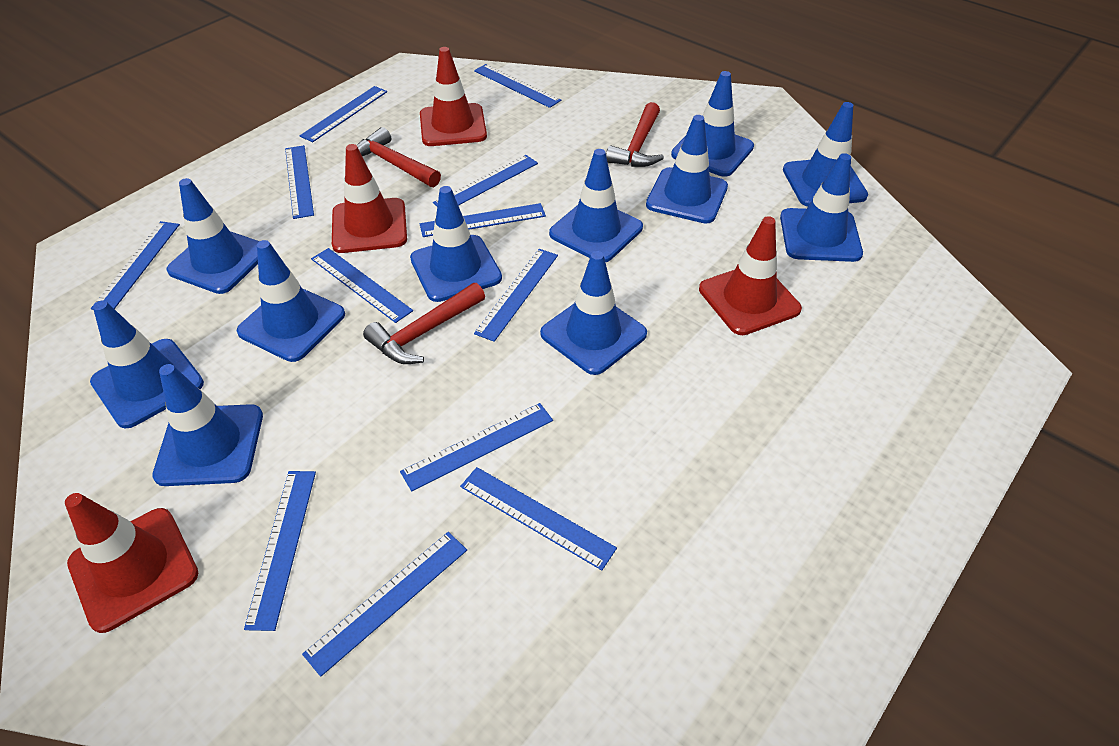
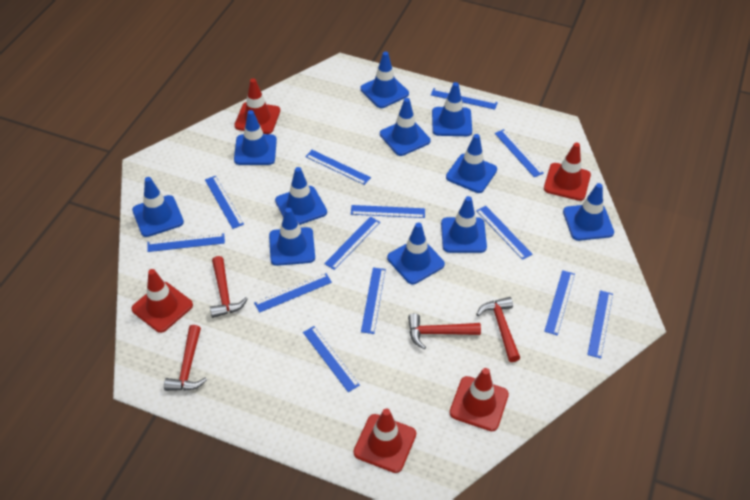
blue ruler: 12 -> 13
red hammer: 3 -> 4
red traffic cone: 4 -> 5

